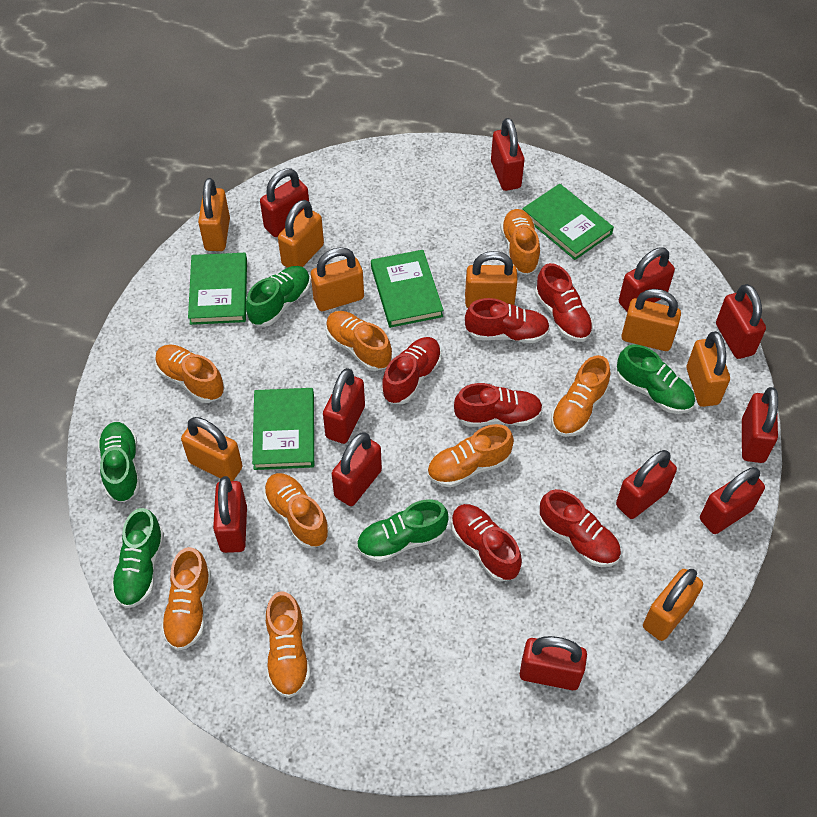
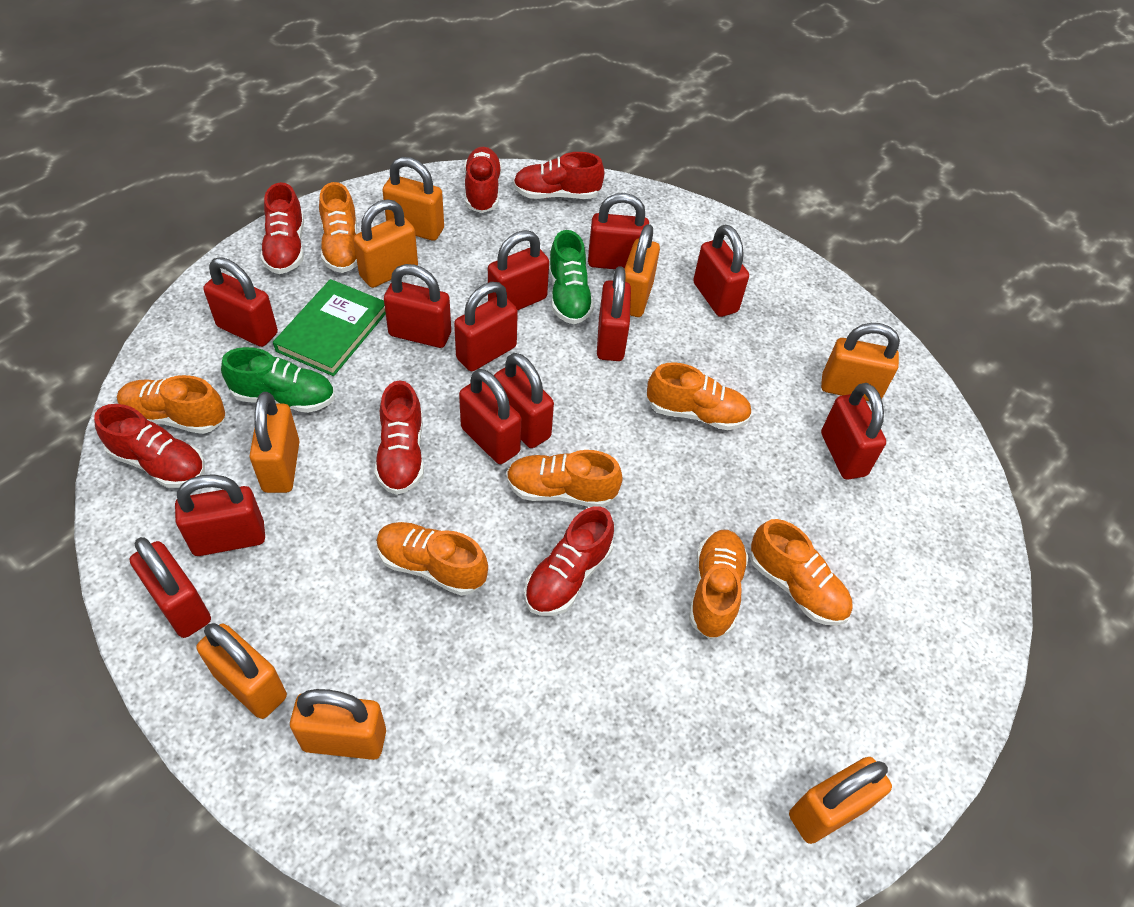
green book: 4 -> 1
green shoe: 5 -> 2
orange shoe: 8 -> 7
red padlock: 11 -> 12

